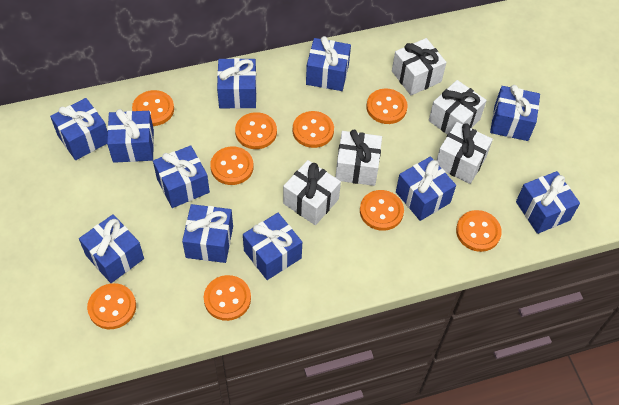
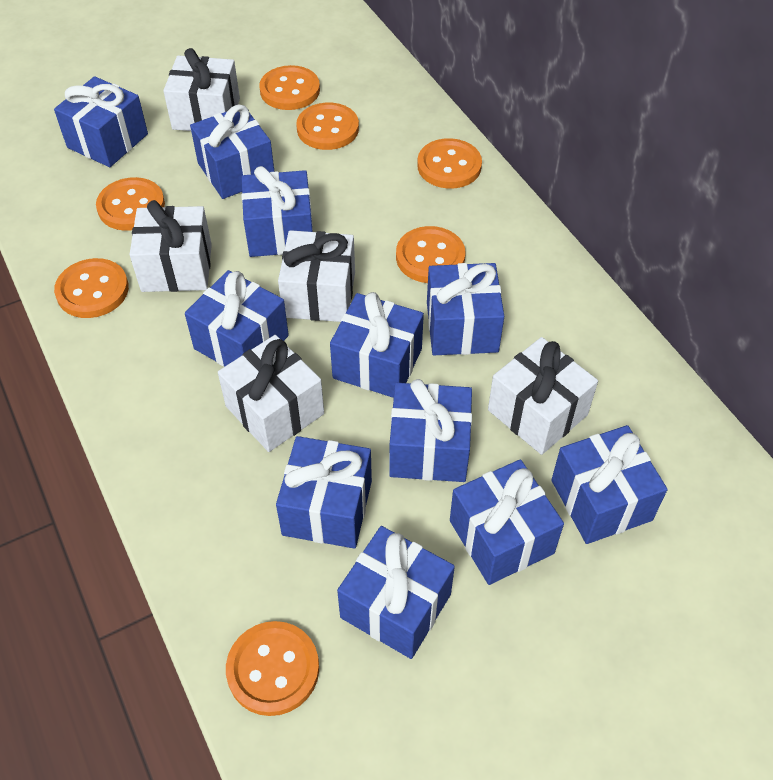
orange button: 9 -> 7

